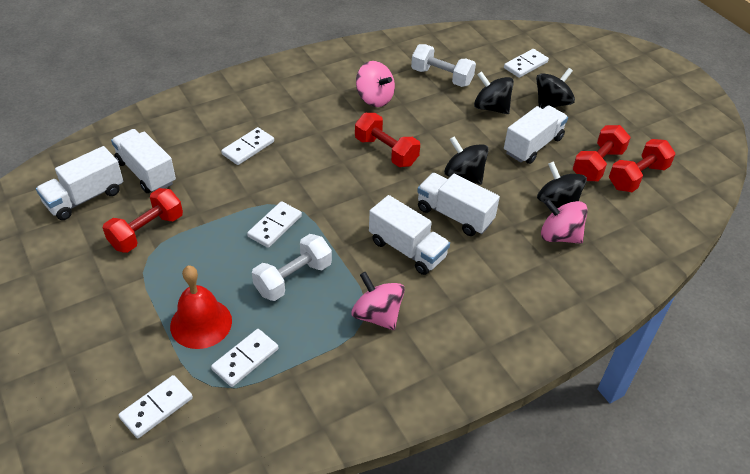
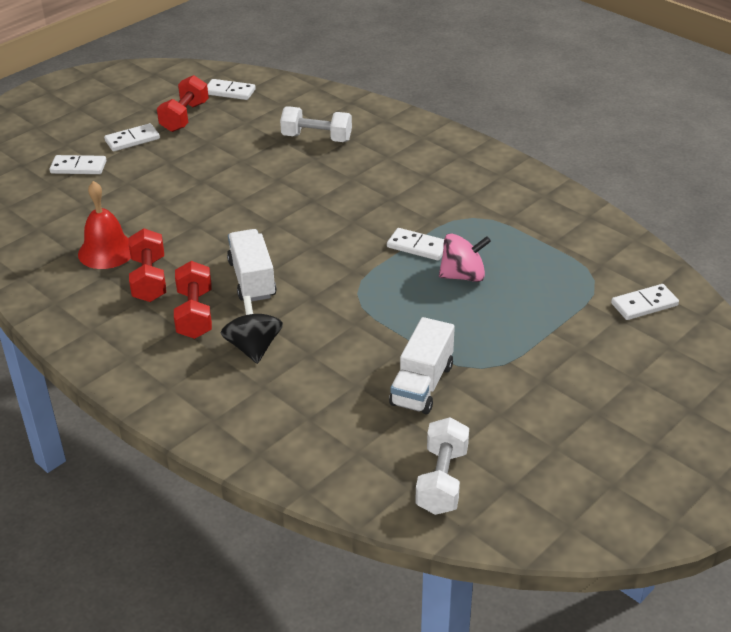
black spinning top: 4 -> 1
pink spinning top: 3 -> 1
red dumbbell: 4 -> 3
white truck: 5 -> 2

